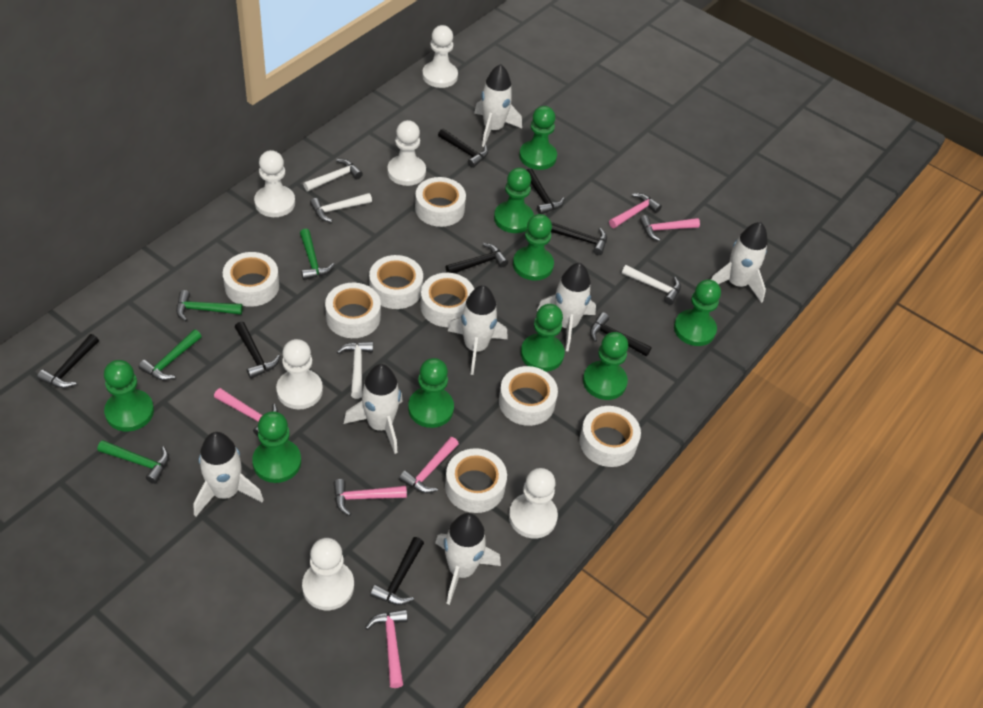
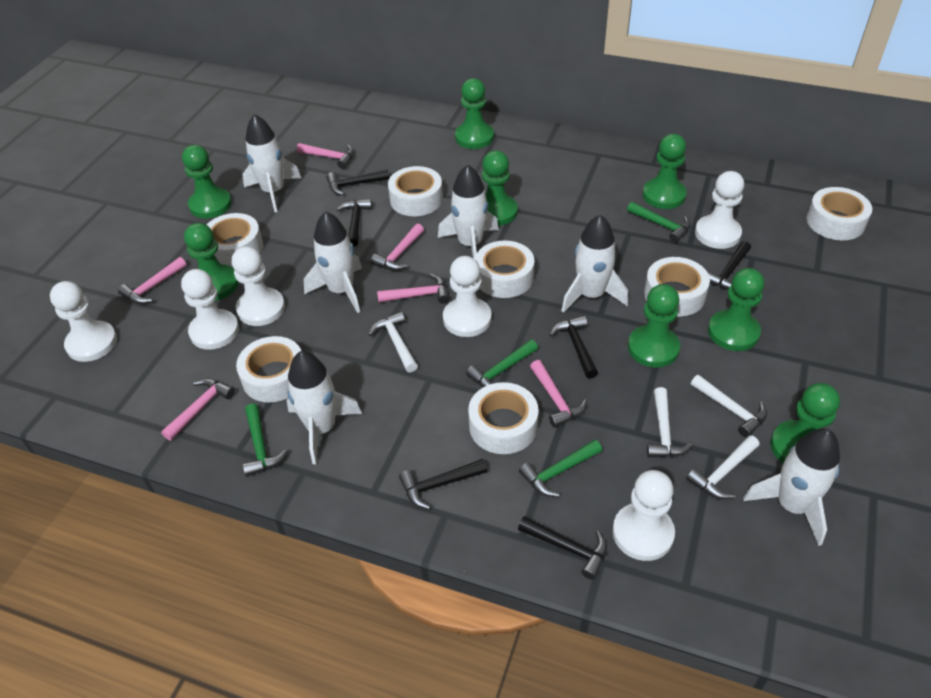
black hammer: 8 -> 6
green pawn: 9 -> 8
white rocket: 7 -> 6
white tape: 8 -> 7

